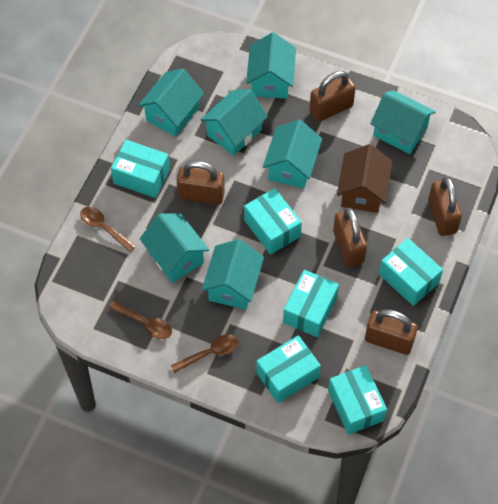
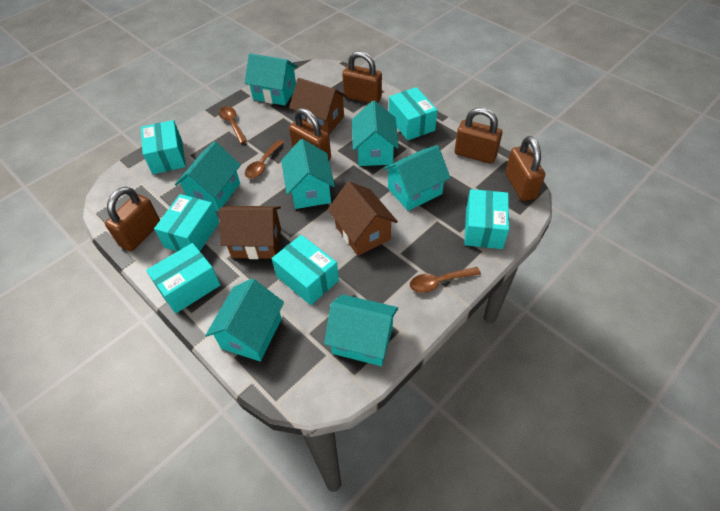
brown house: 1 -> 3

